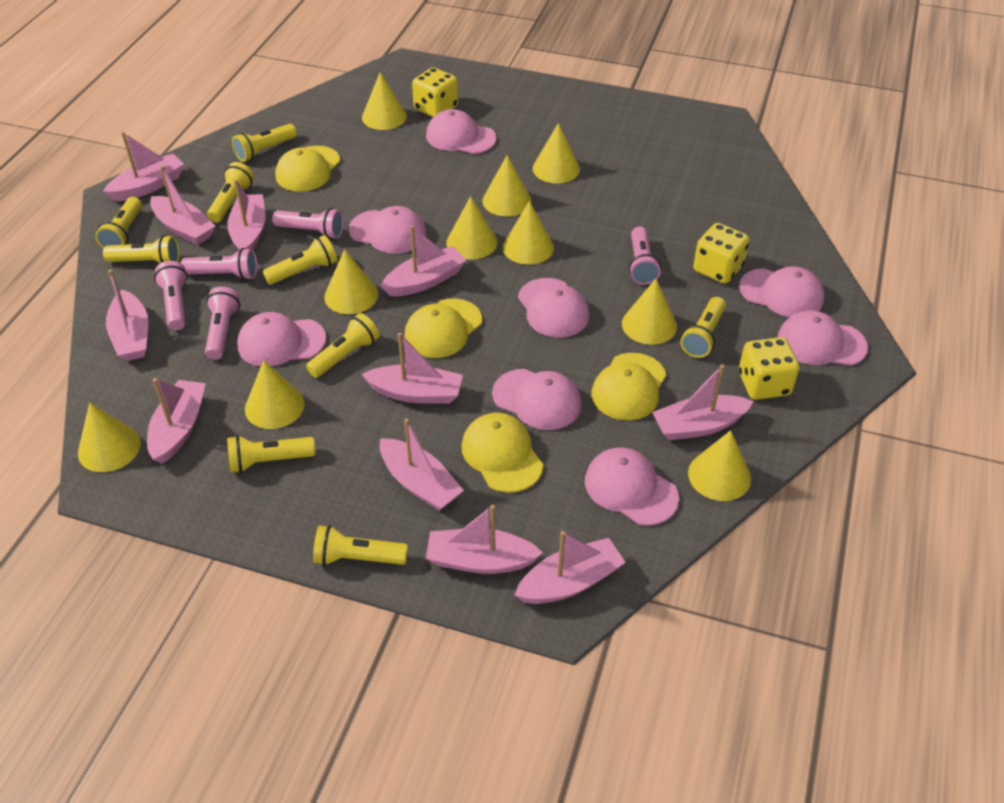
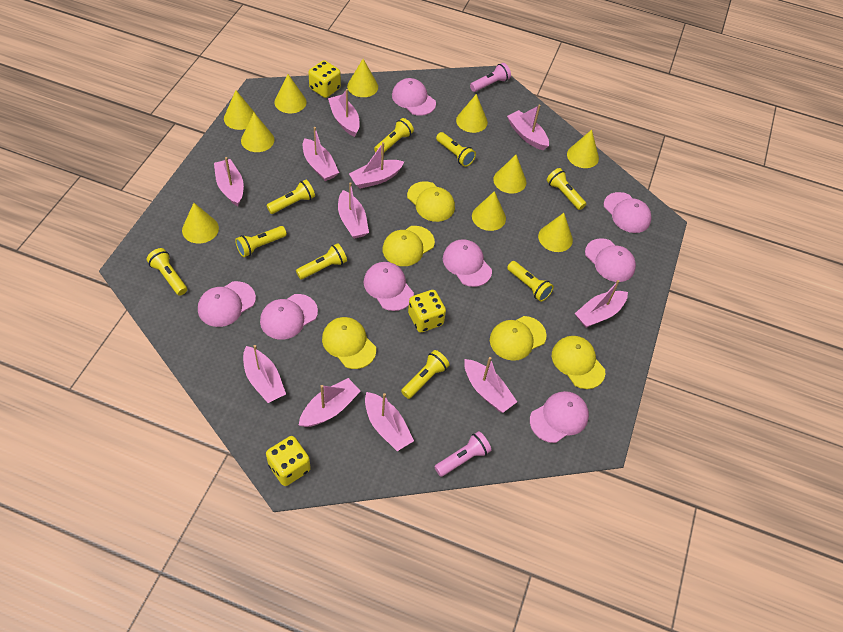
pink flashlight: 5 -> 2
yellow cap: 4 -> 5

